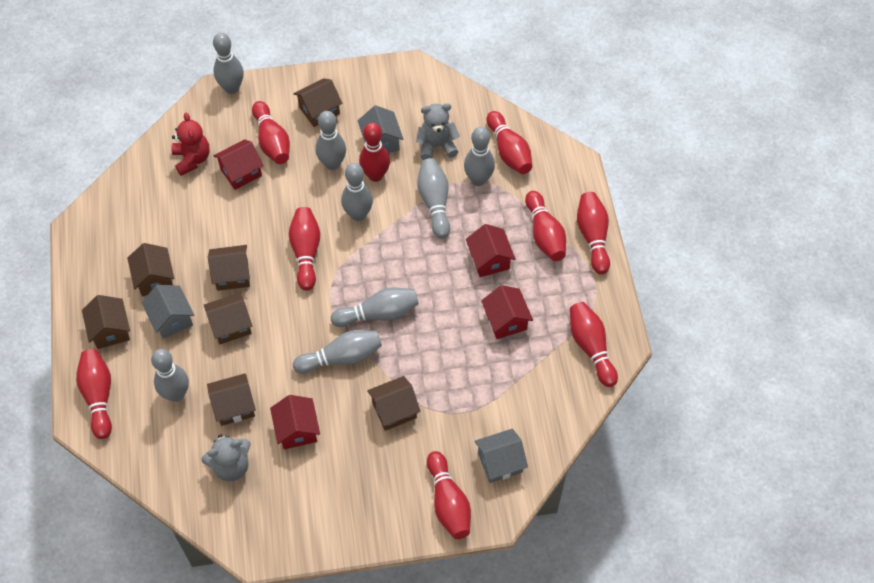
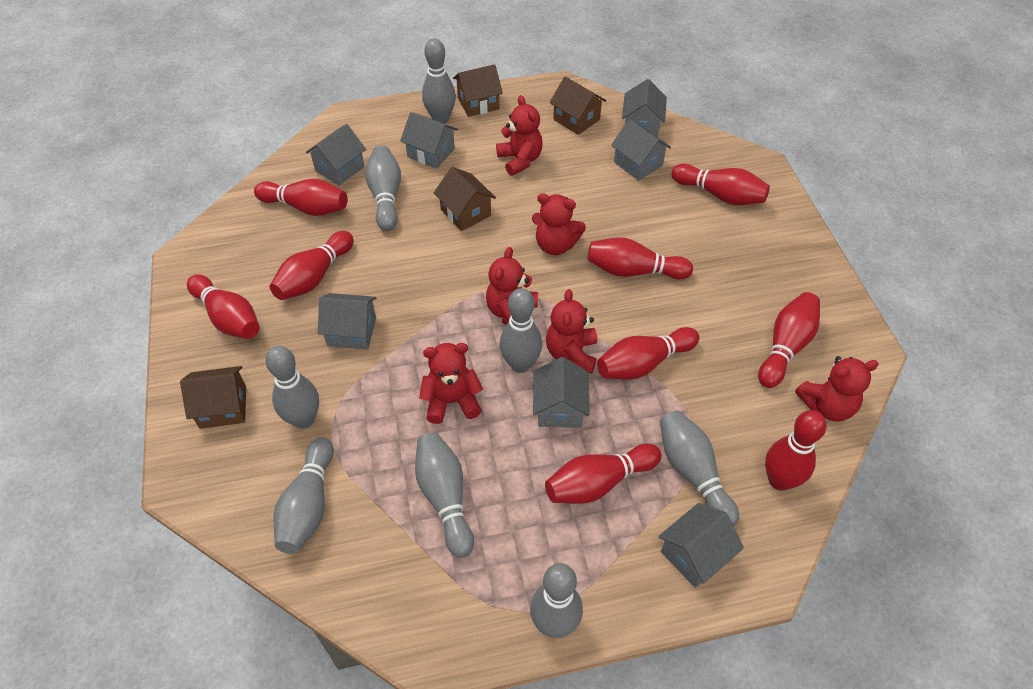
brown house: 7 -> 4
grey house: 3 -> 7
grey teddy bear: 2 -> 0
red house: 4 -> 0
red teddy bear: 1 -> 6

